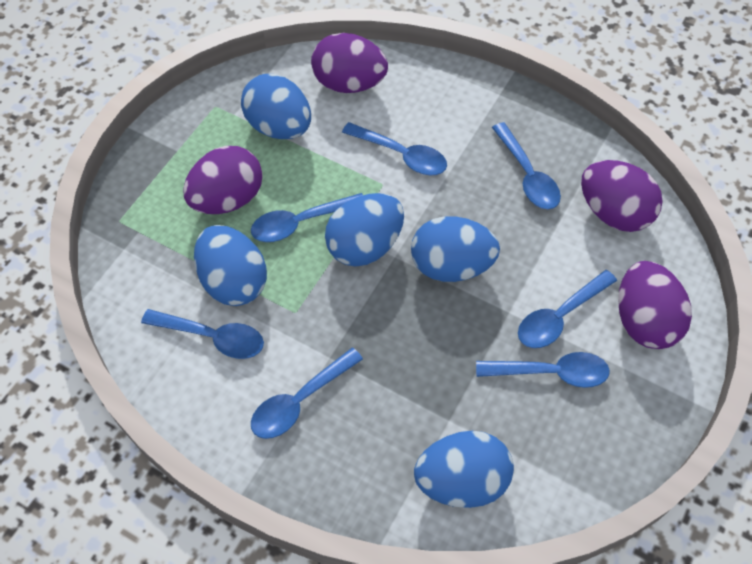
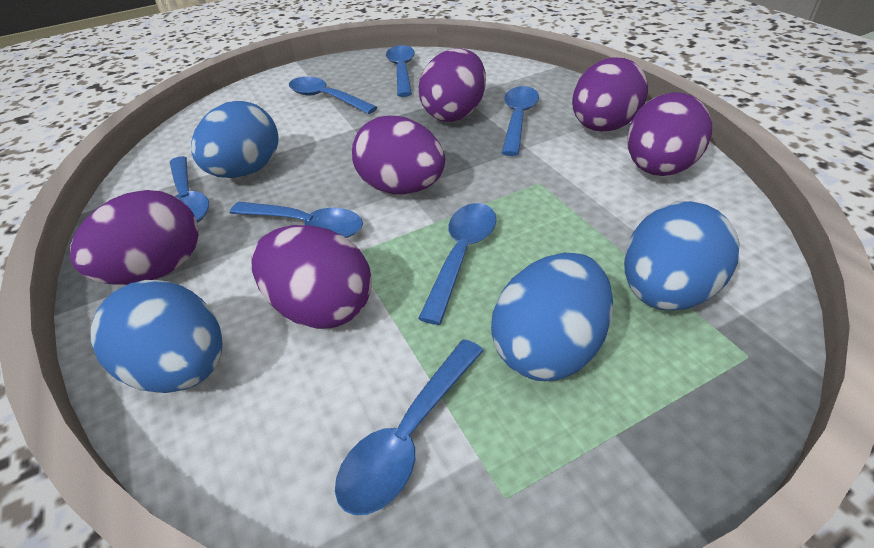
blue egg: 5 -> 4
purple egg: 4 -> 6

